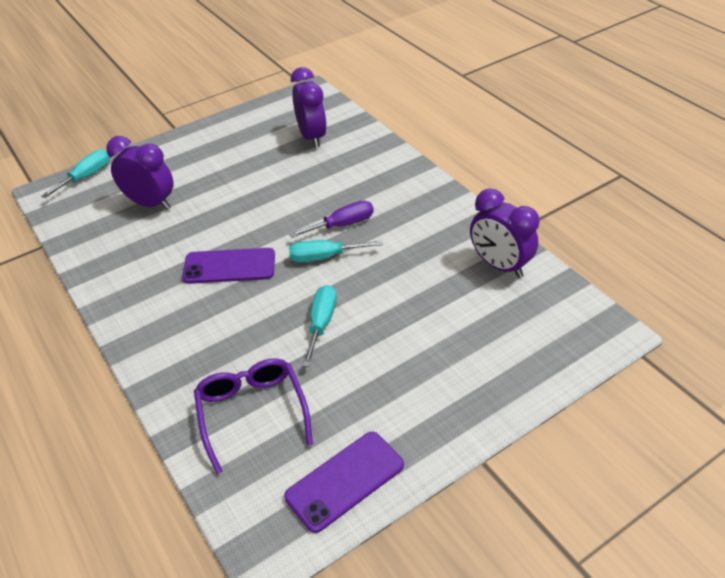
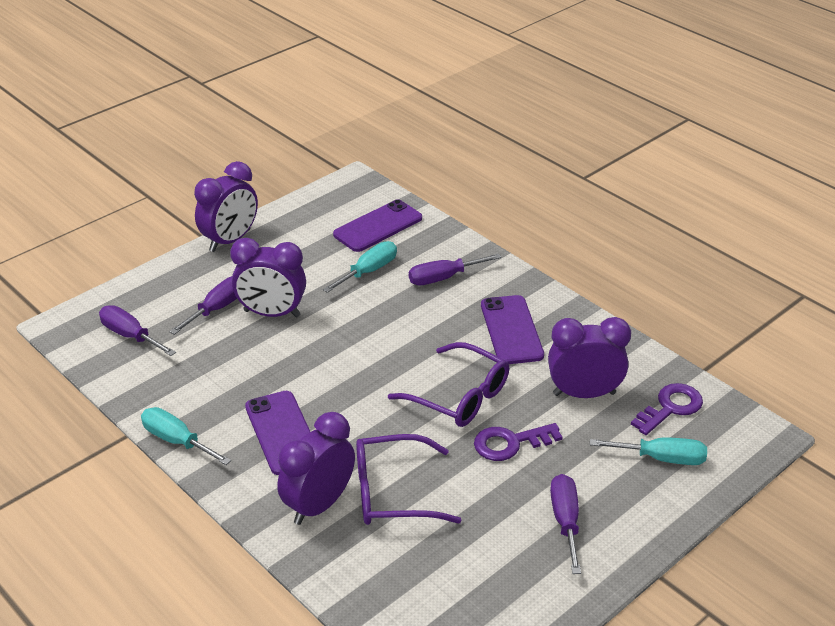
purple clock: 3 -> 4
purple glasses: 1 -> 2
purple key: 0 -> 2
purple phone: 2 -> 3
purple screwdriver: 1 -> 4

